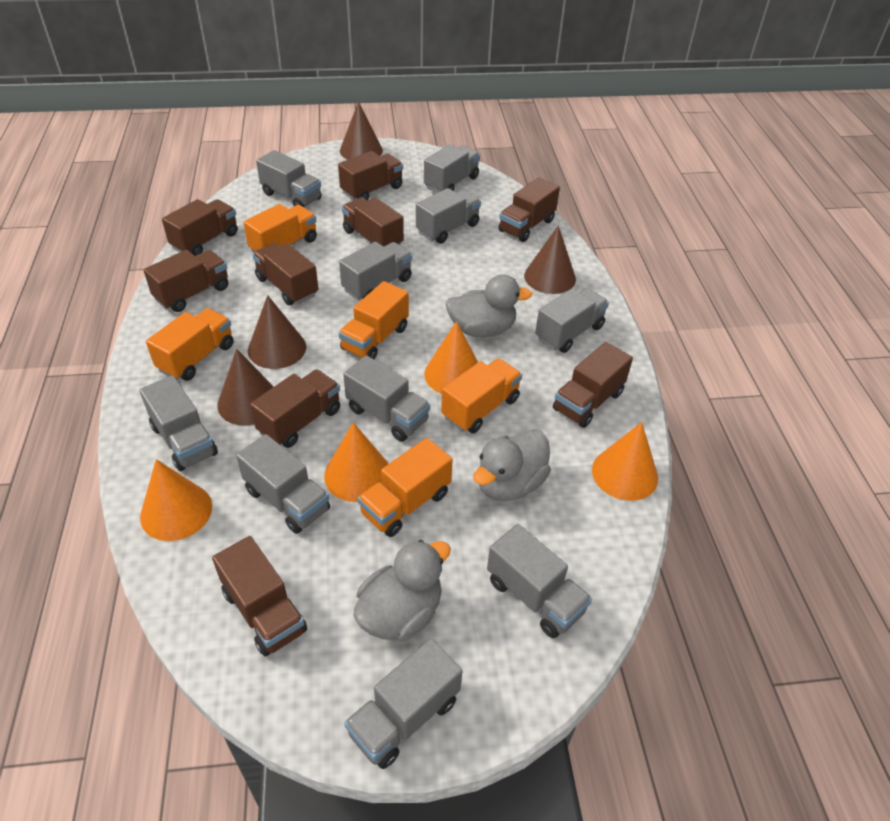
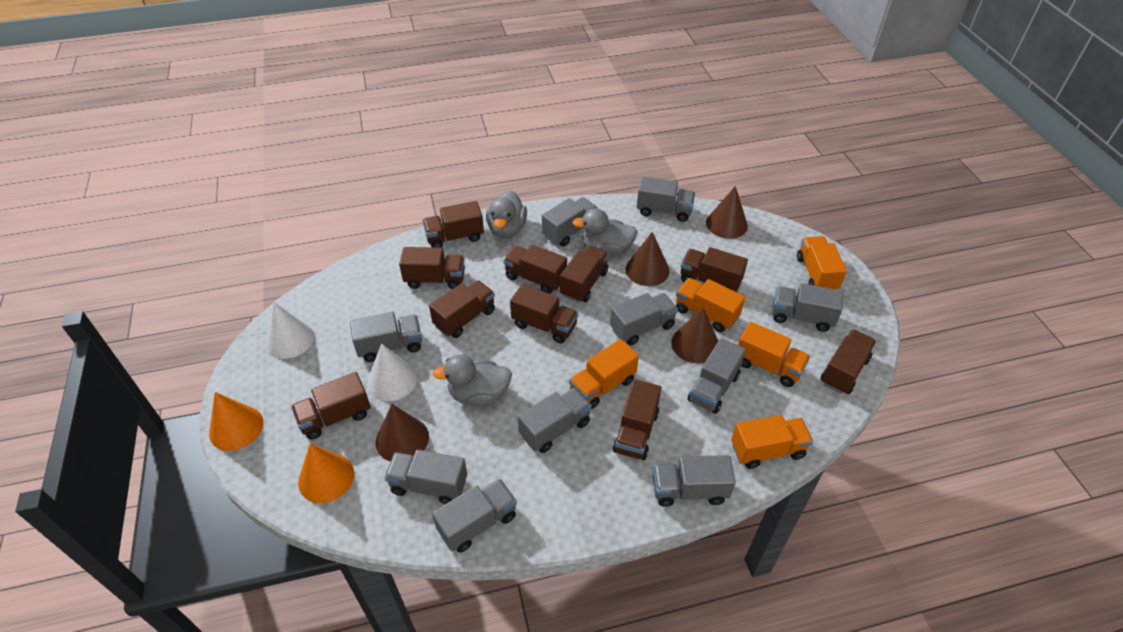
brown truck: 9 -> 10
orange cone: 4 -> 2
white cone: 0 -> 2

